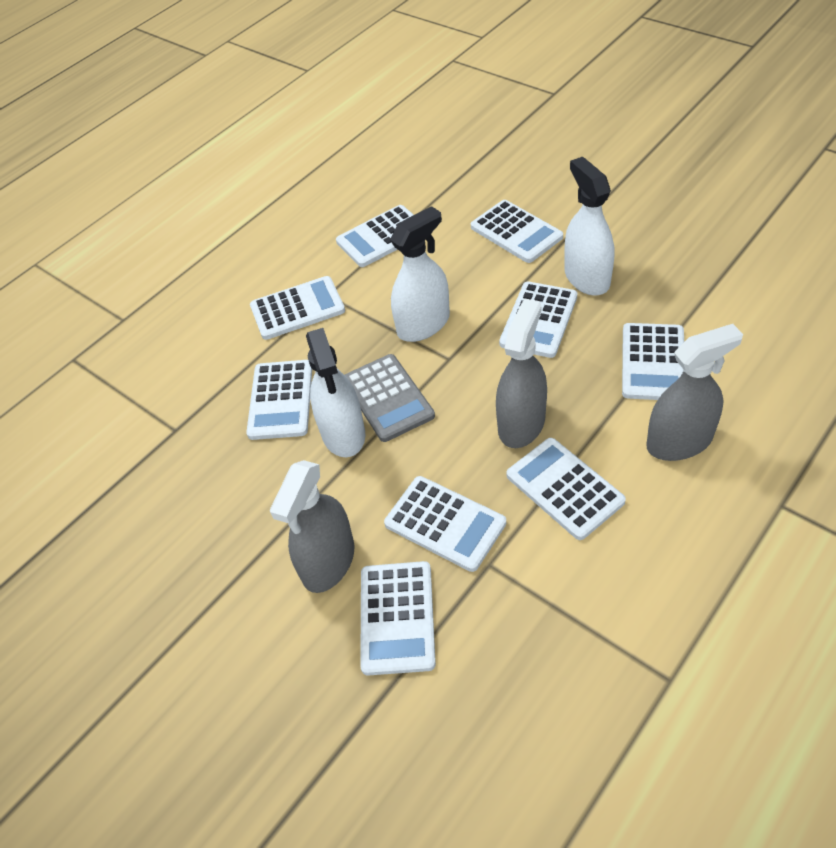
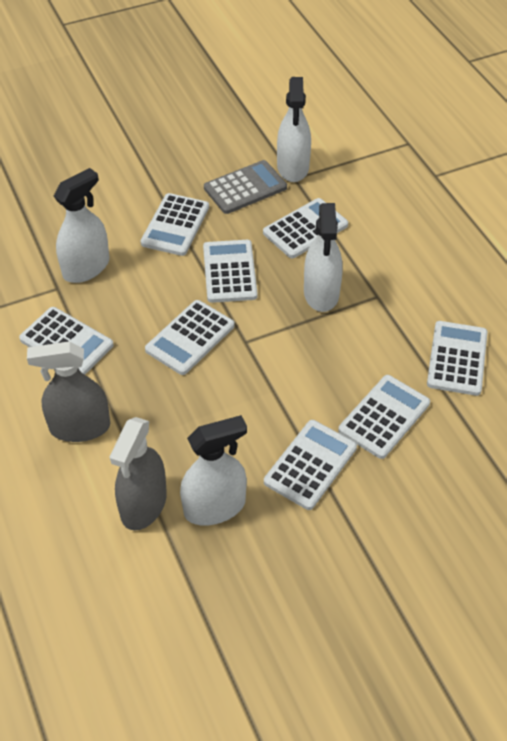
grey spray bottle: 3 -> 2
white calculator: 9 -> 8
white spray bottle: 3 -> 4

